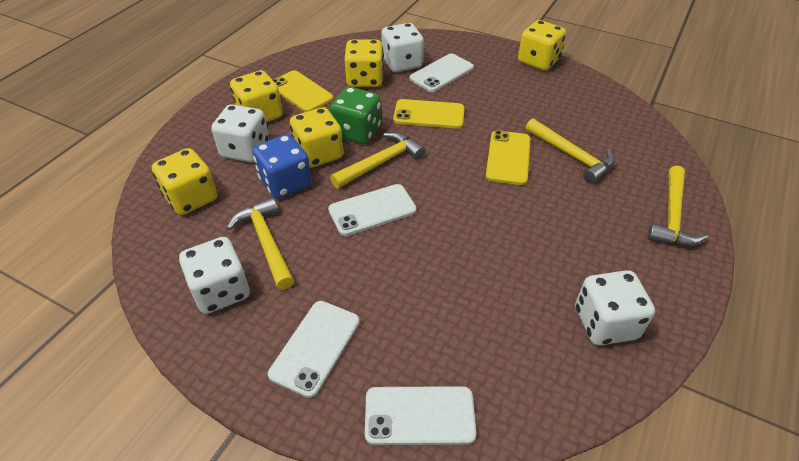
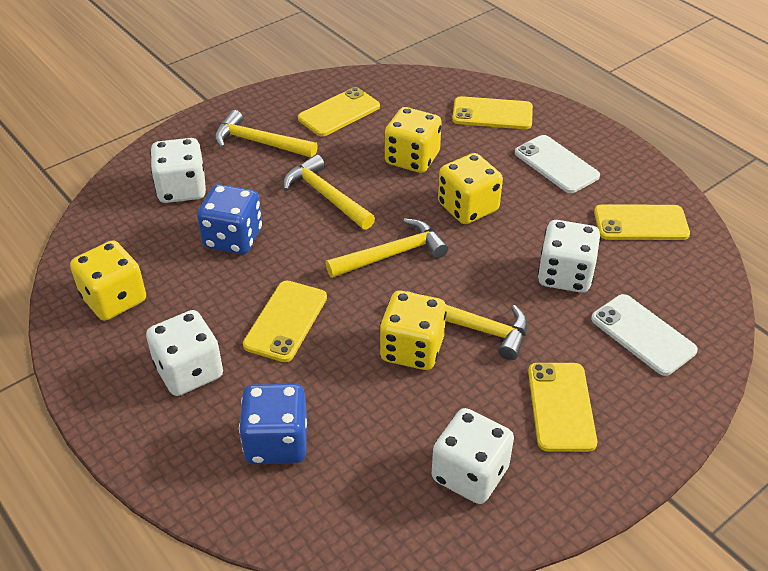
blue dice: 1 -> 2
green dice: 1 -> 0
white phone: 4 -> 2
yellow dice: 5 -> 4
yellow phone: 3 -> 5

